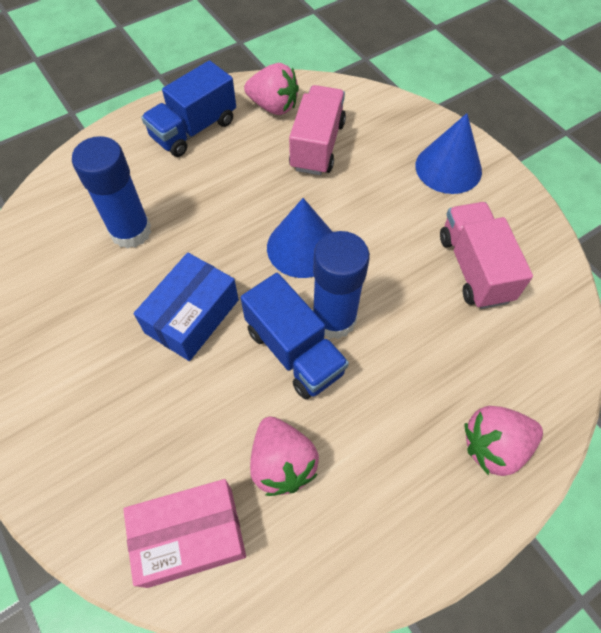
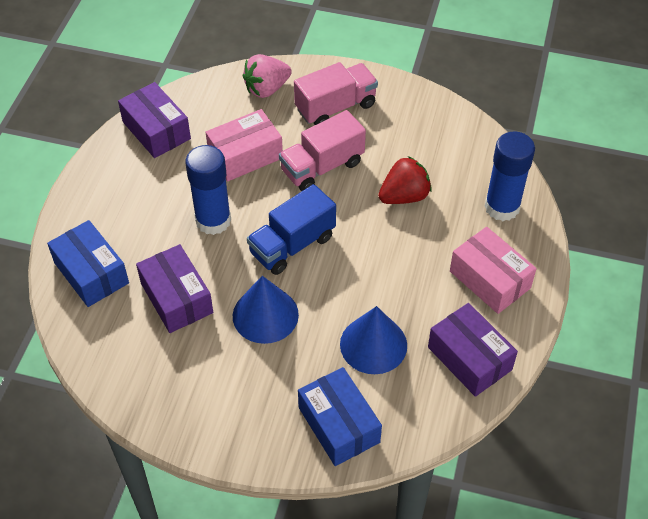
blue box: 1 -> 2
blue truck: 2 -> 1
pink box: 1 -> 2
pink strawberry: 3 -> 1
purple box: 0 -> 3
red strawberry: 0 -> 1

